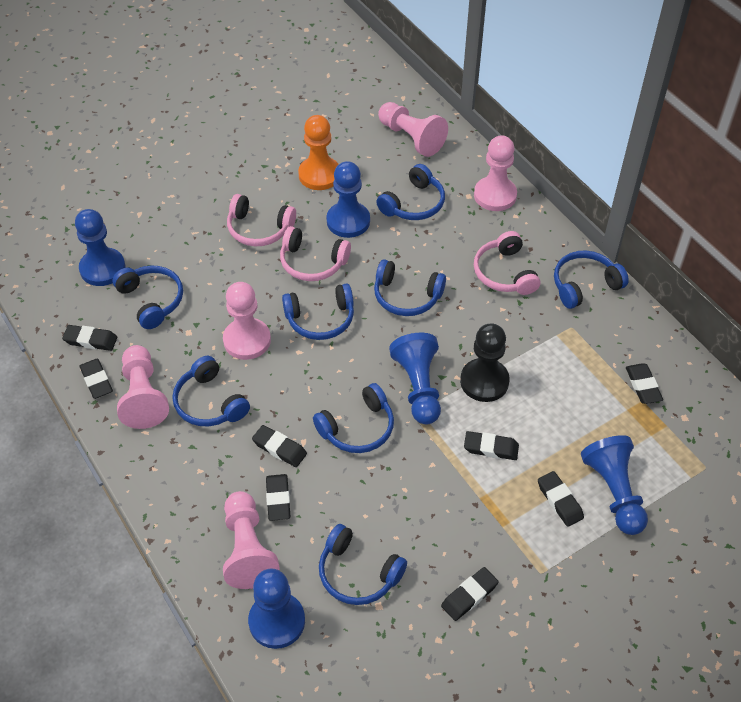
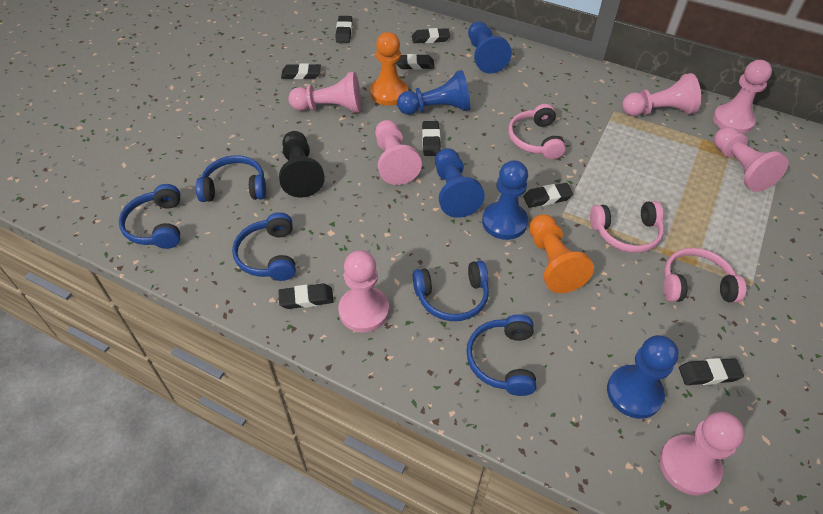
blue headphones: 8 -> 5
orange pawn: 1 -> 2
pink pawn: 5 -> 7

